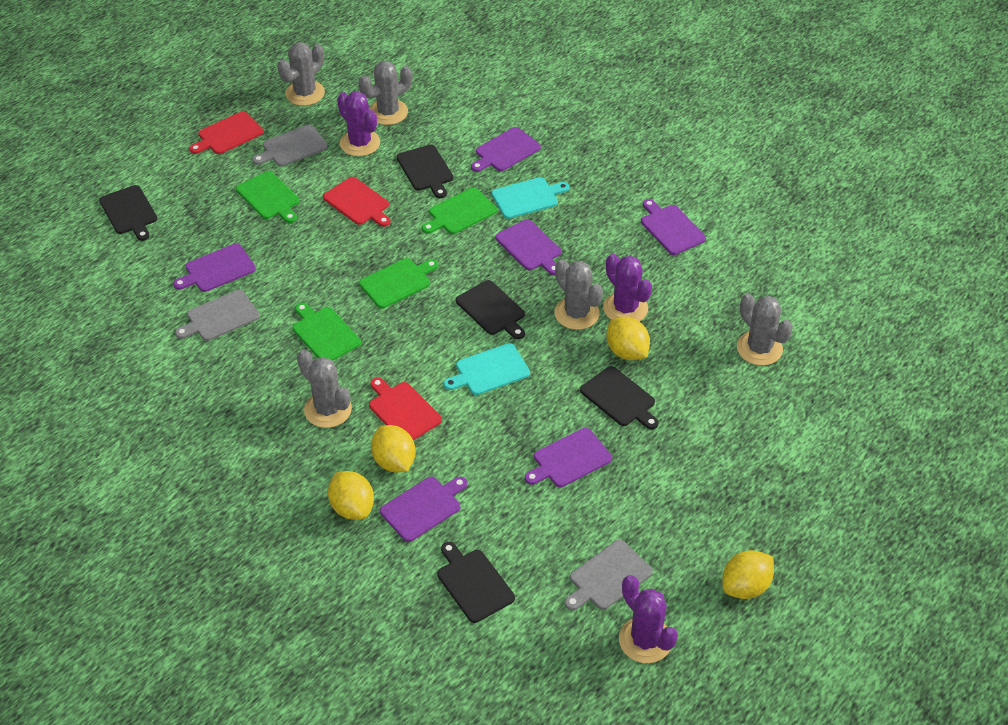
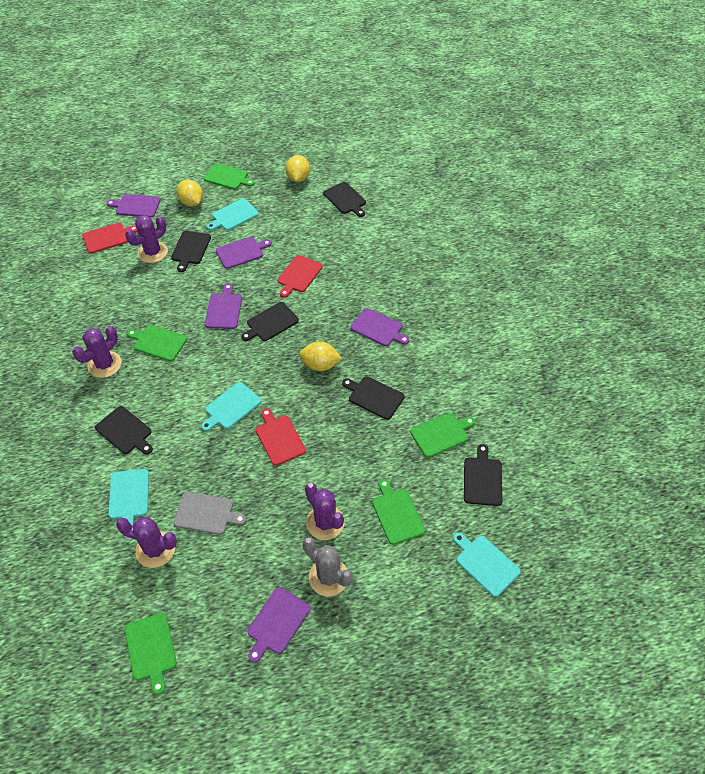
black cutting board: 5 -> 6
green cutting board: 4 -> 5
grey cactus: 5 -> 1
grey cutting board: 3 -> 1
purple cactus: 3 -> 4
purple cutting board: 6 -> 5
turquoise cutting board: 2 -> 4
yellow lemon: 4 -> 3

